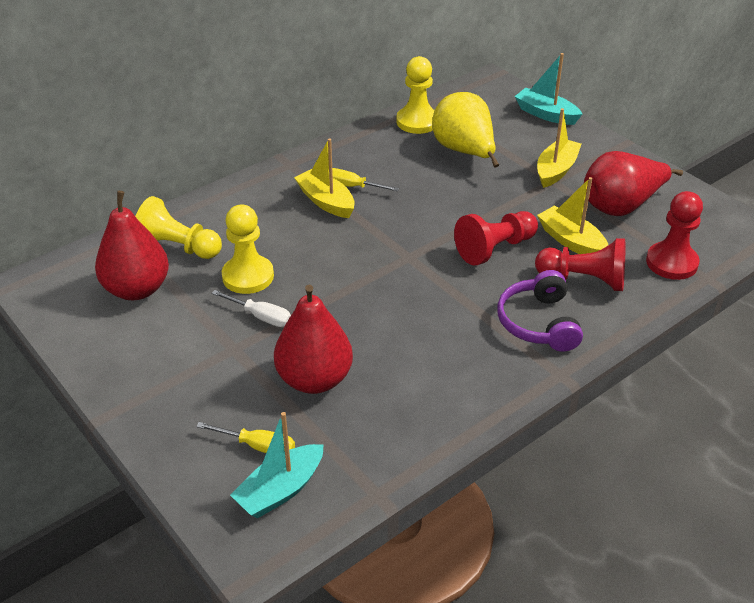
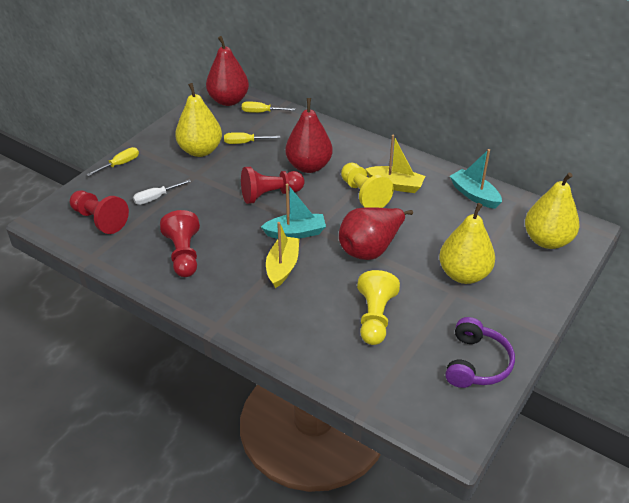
yellow boat: 3 -> 2
yellow pawn: 3 -> 2
yellow pear: 1 -> 3
yellow screwdriver: 2 -> 3

